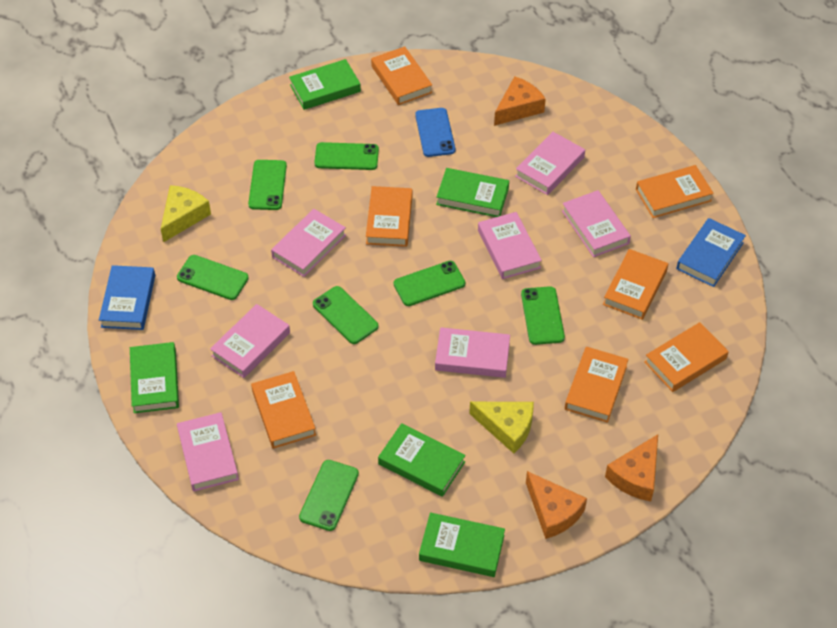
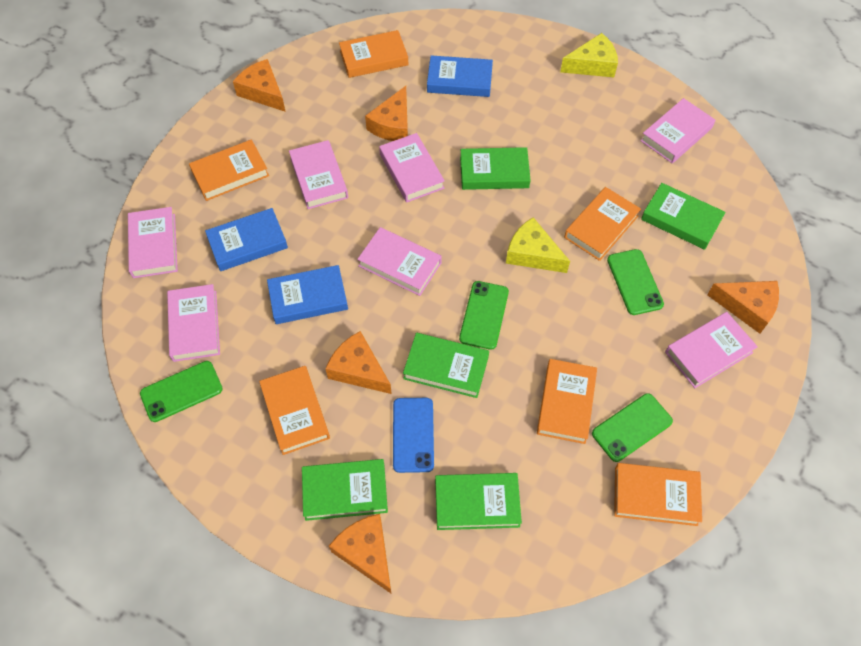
blue book: 2 -> 3
green phone: 7 -> 4
orange book: 7 -> 6
orange cheese: 3 -> 5

